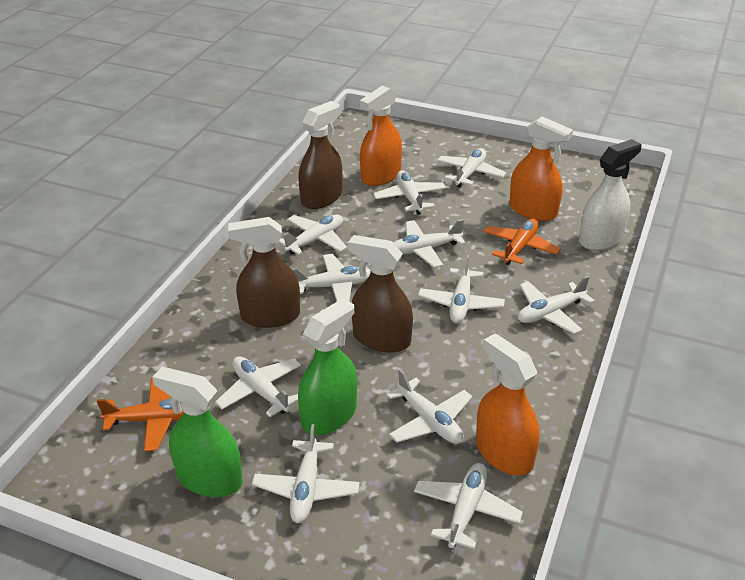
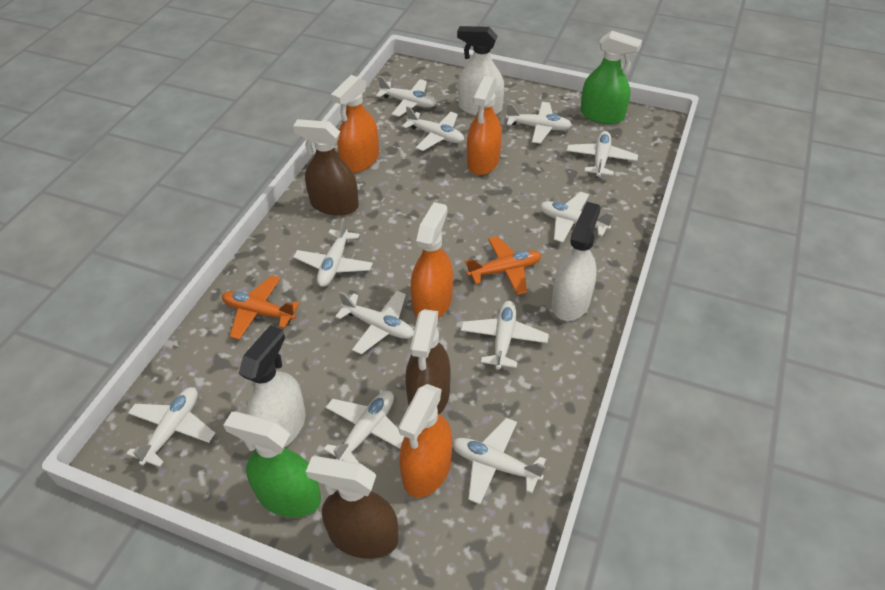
orange spray bottle: 3 -> 4
white spray bottle: 1 -> 3

